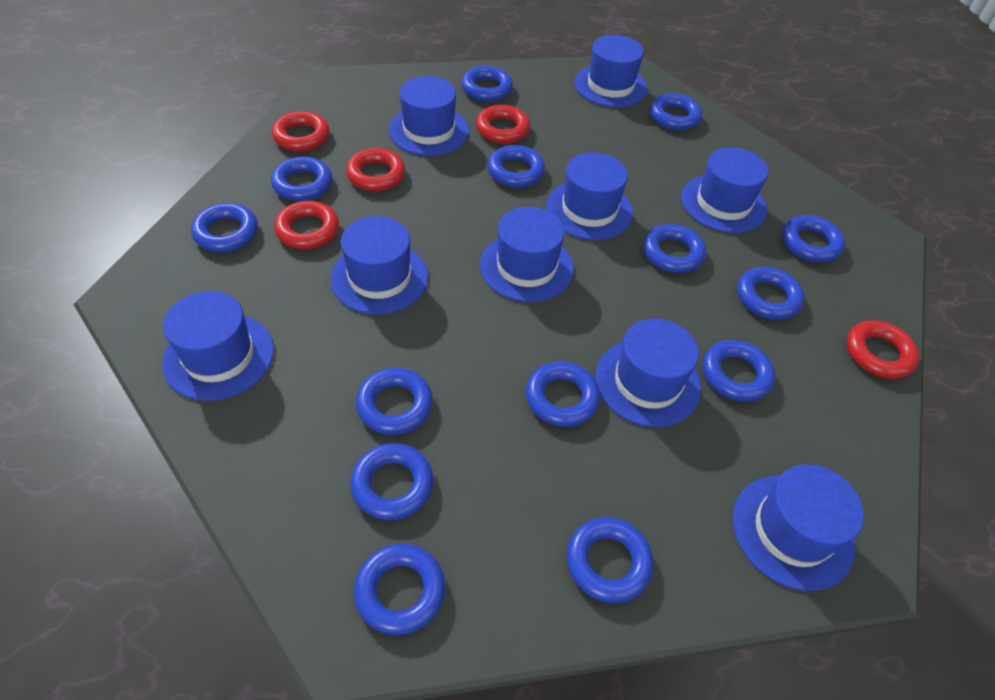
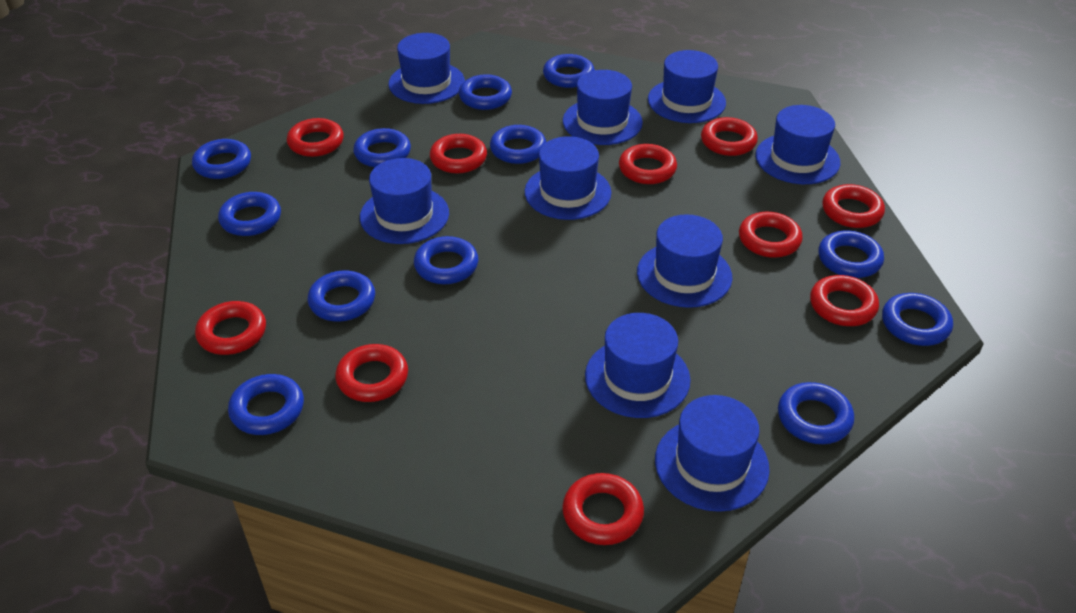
blue ring: 14 -> 12
red ring: 5 -> 10

